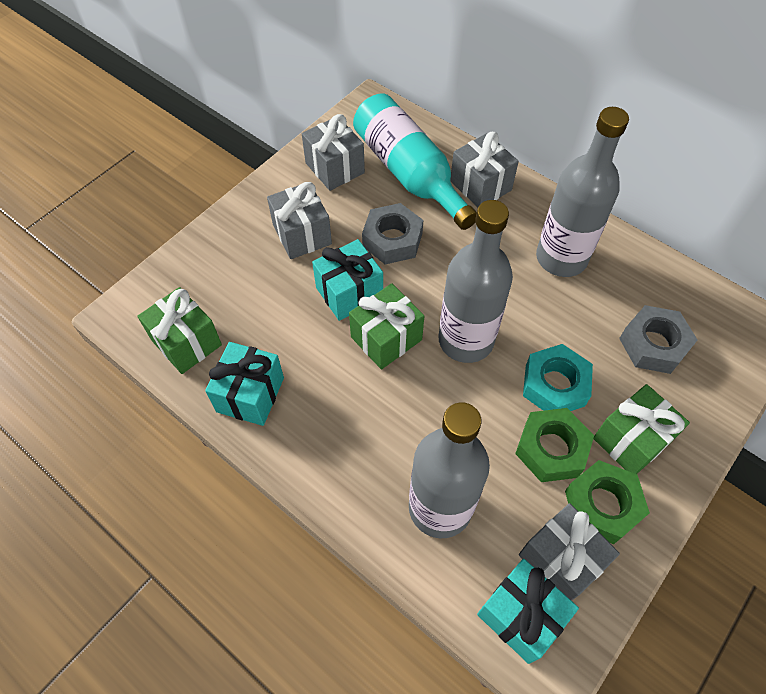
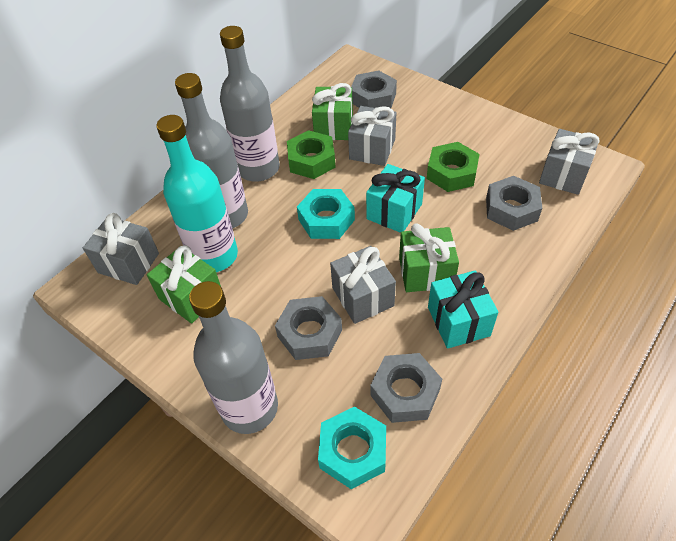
grey nut: 2 -> 4
turquoise gift: 3 -> 2
turquoise nut: 1 -> 2

